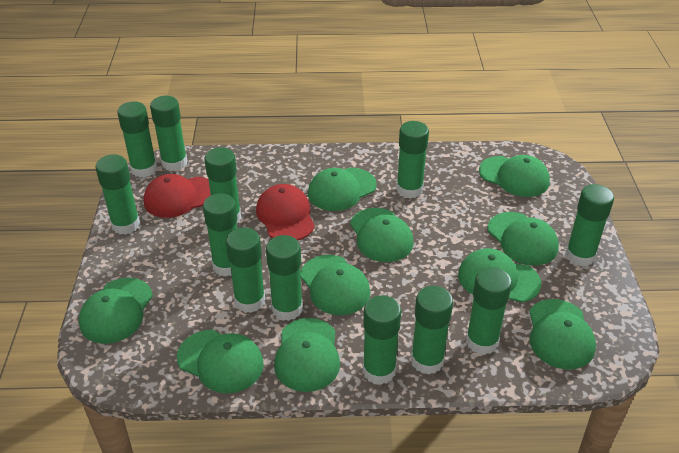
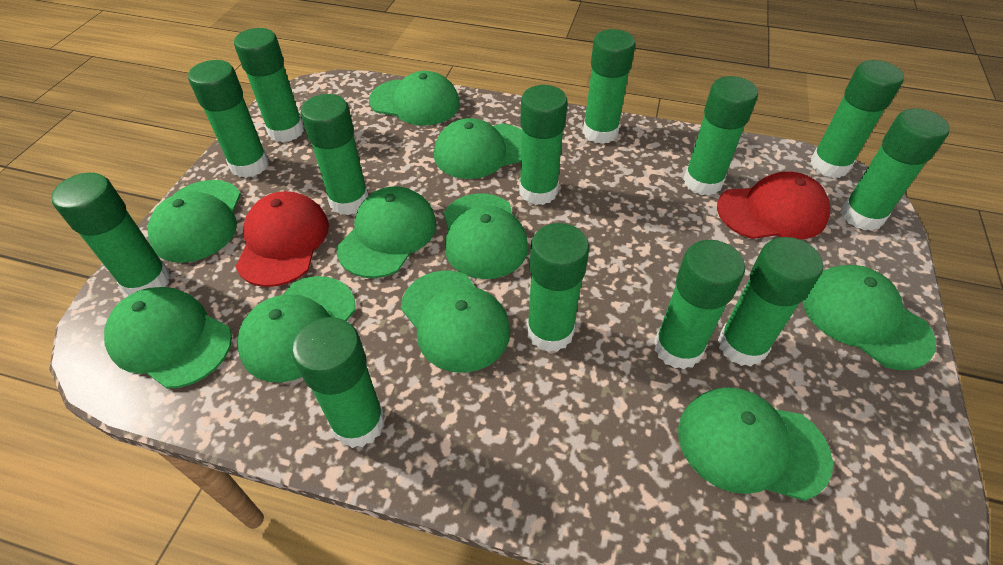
green glue stick: 12 -> 13

